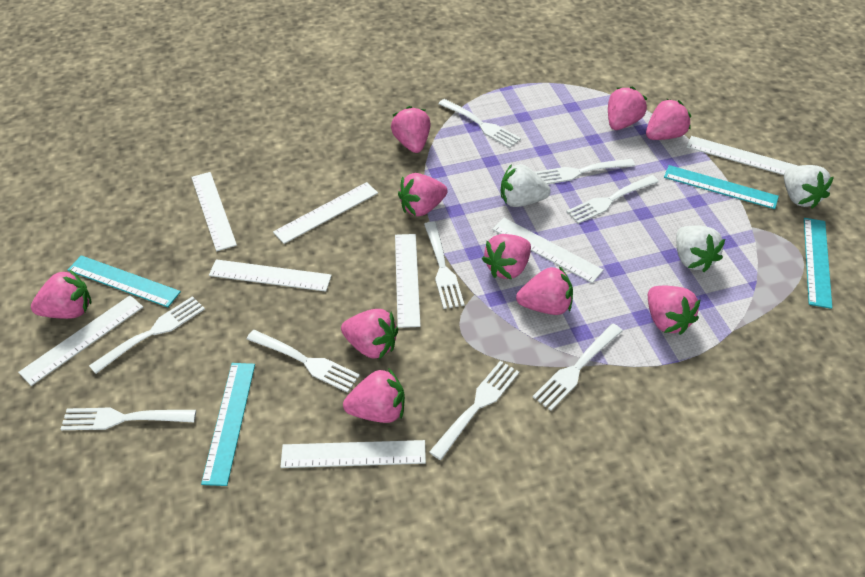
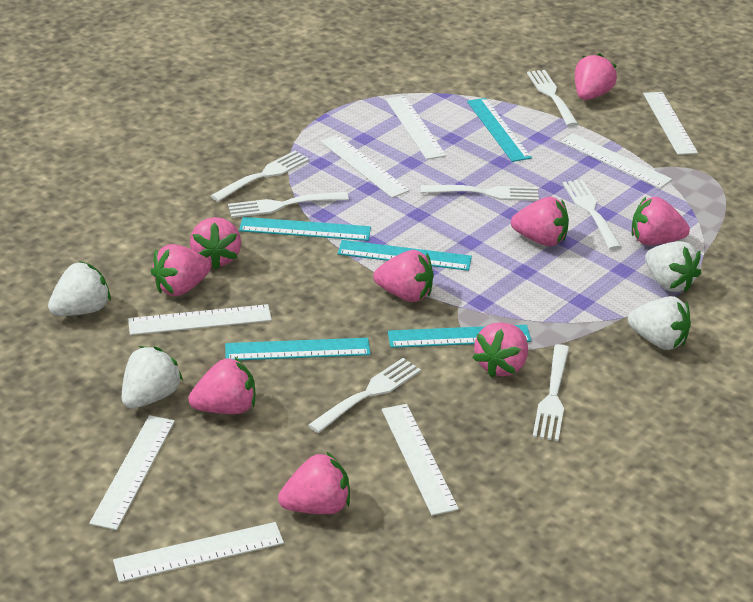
pink strawberry: 10 -> 9
turquoise ruler: 4 -> 5
white fork: 9 -> 7
white strawberry: 3 -> 4

